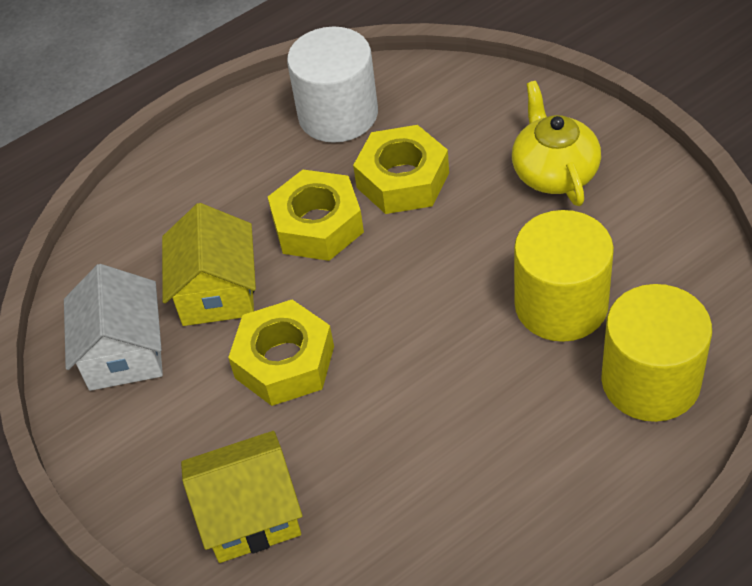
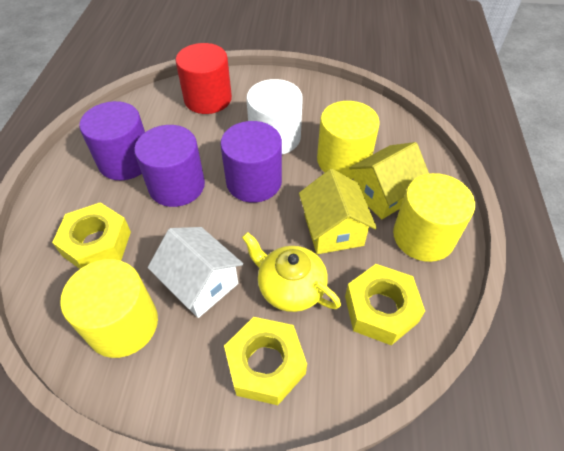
purple cylinder: 0 -> 3
red cylinder: 0 -> 1
yellow cylinder: 2 -> 3

